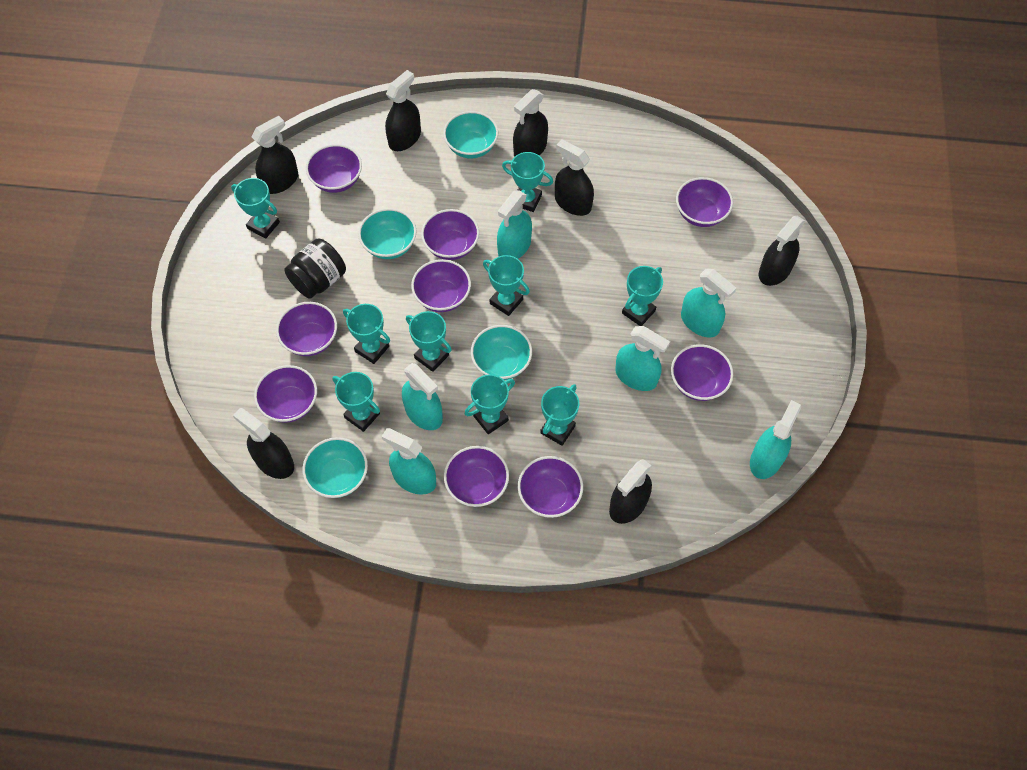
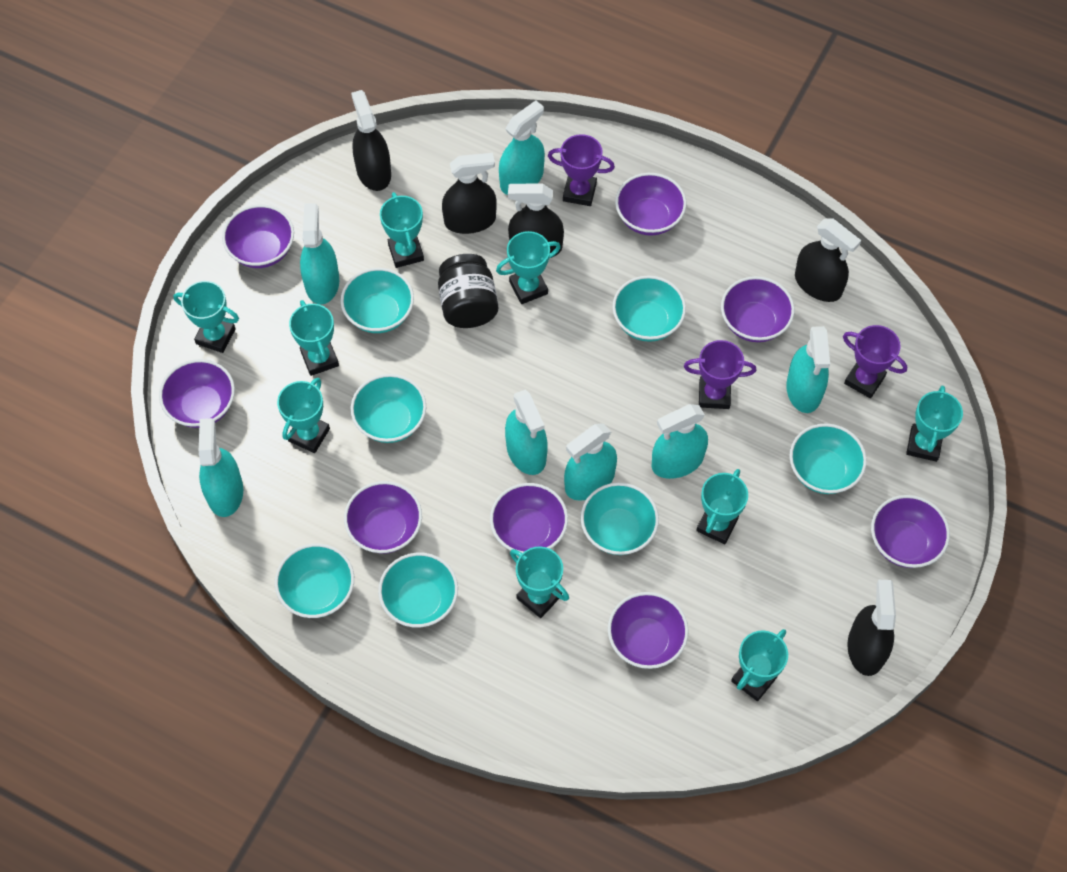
black spray bottle: 7 -> 5
purple bowl: 9 -> 8
purple trophy: 0 -> 3
turquoise bowl: 4 -> 7
turquoise spray bottle: 6 -> 7

